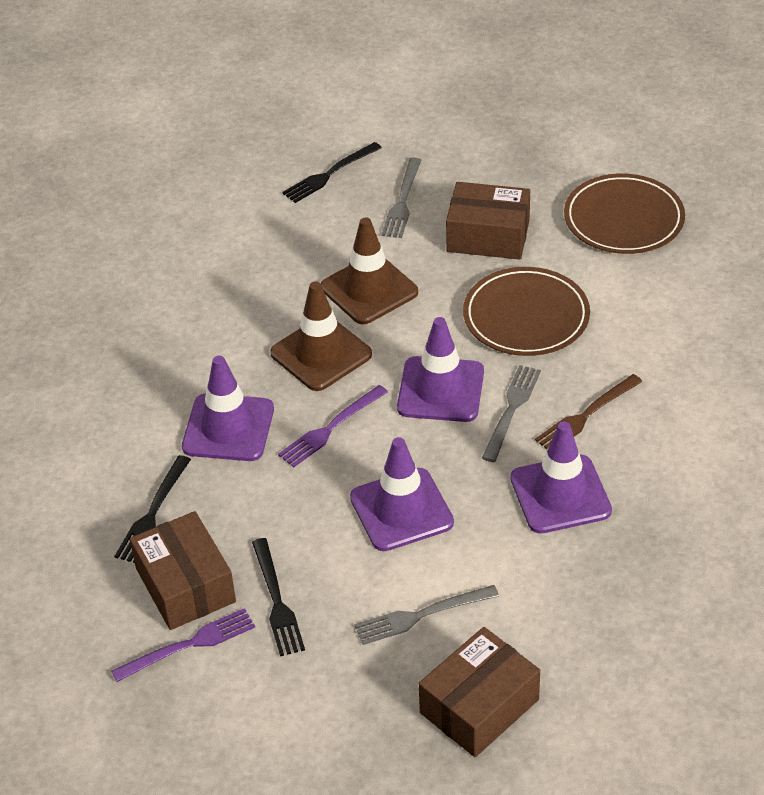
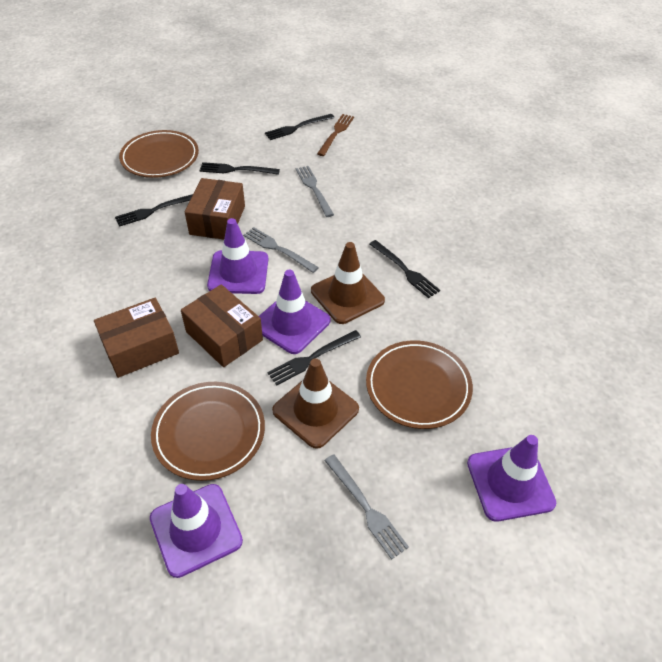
black fork: 3 -> 5
brown plate: 2 -> 3
purple fork: 2 -> 0

